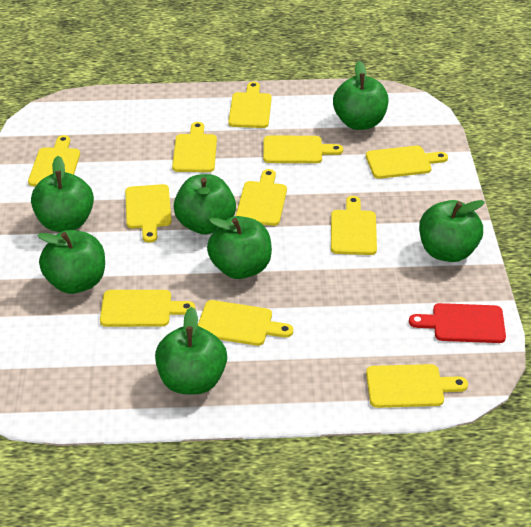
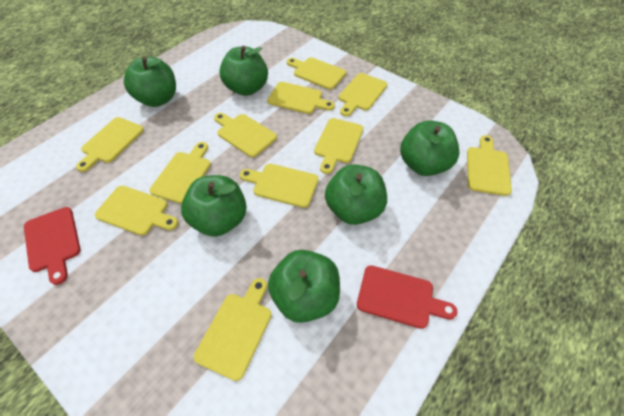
green apple: 7 -> 6
red cutting board: 1 -> 2

